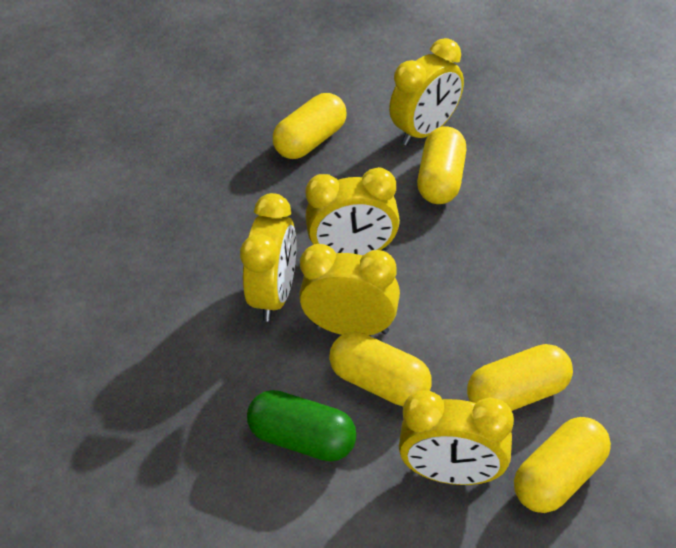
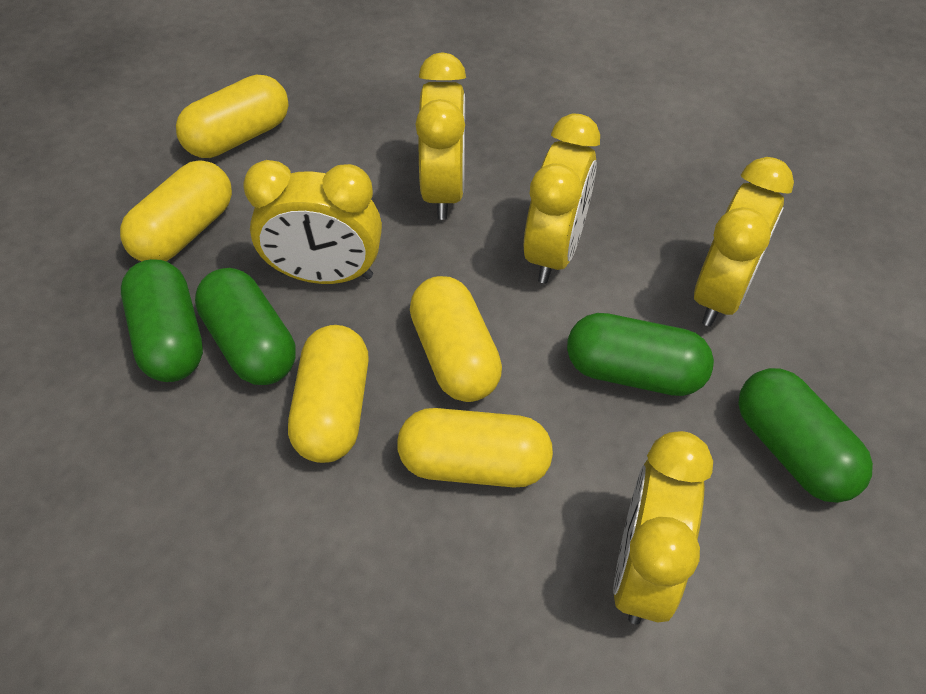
green capsule: 1 -> 4

